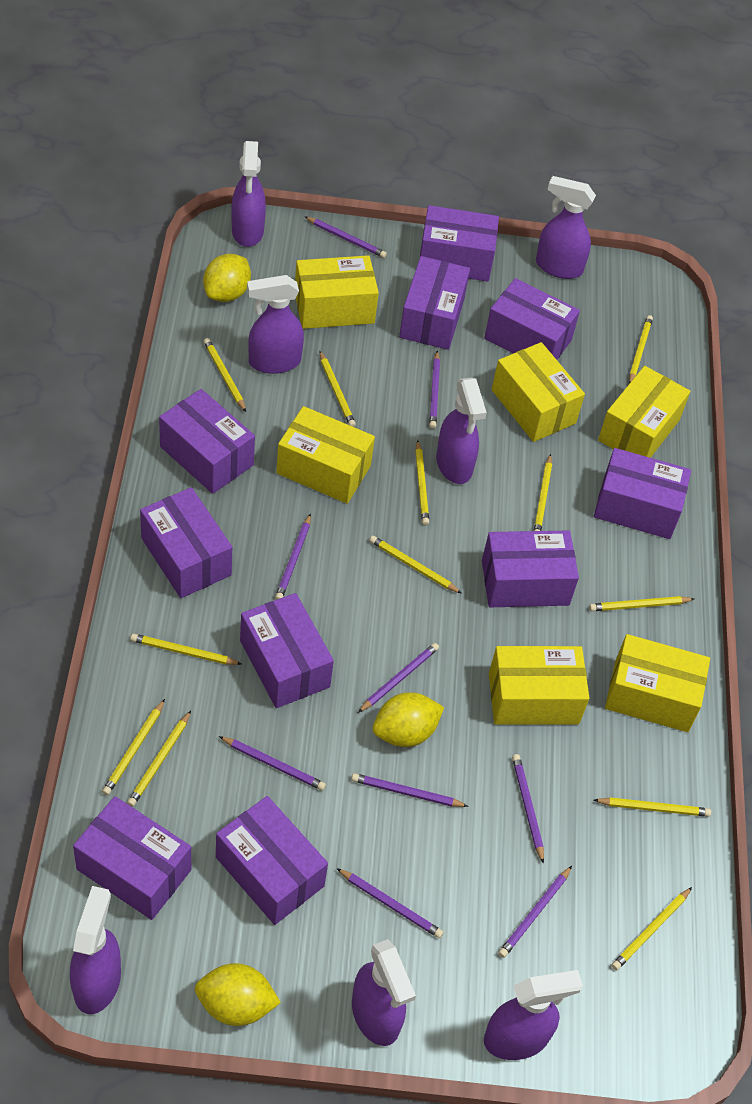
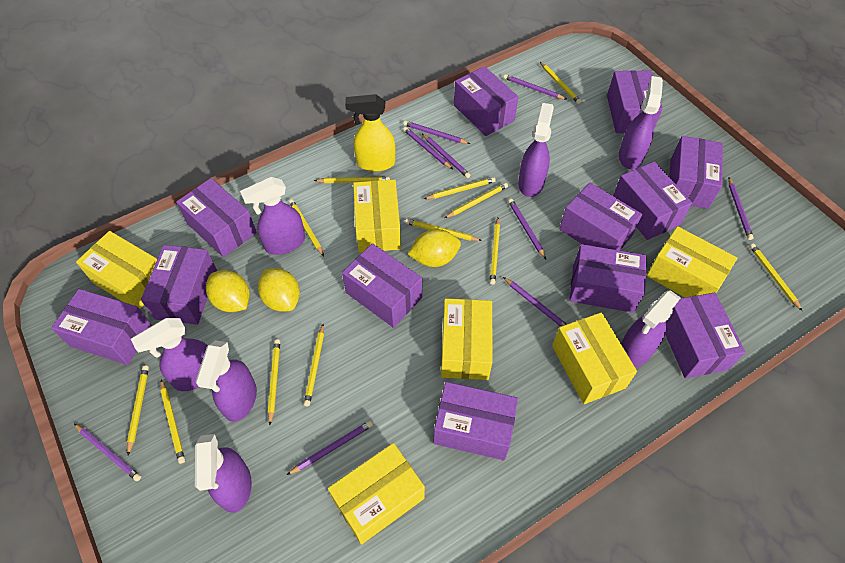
purple box: 10 -> 12
yellow spray bottle: 0 -> 1

